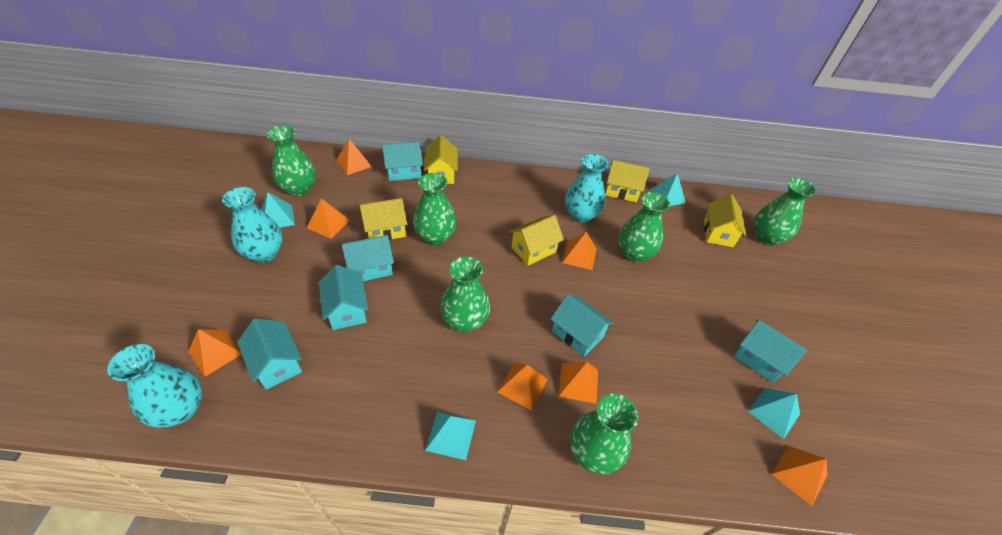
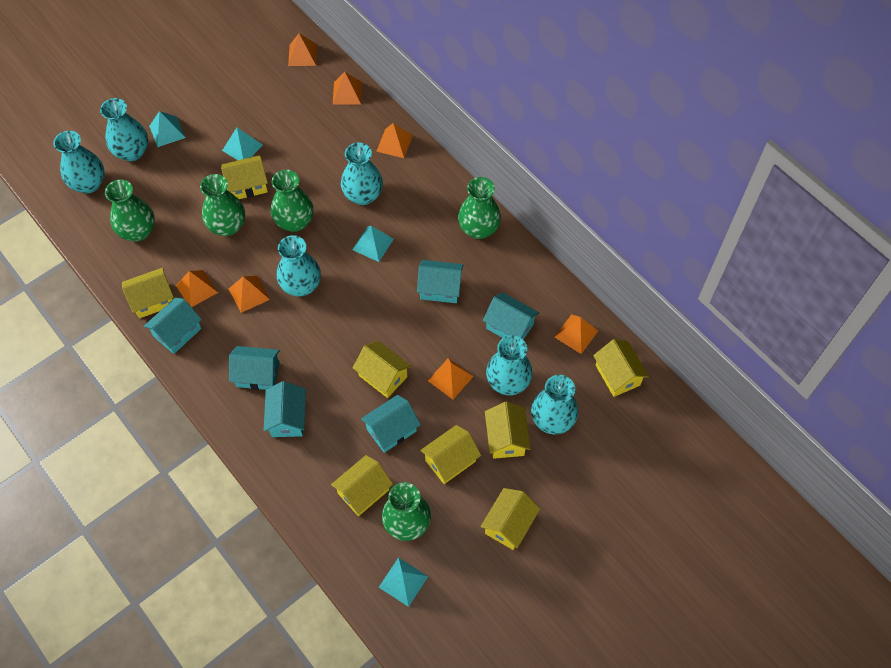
green vase: 6 -> 5
turquoise vase: 3 -> 6
yellow house: 5 -> 8

